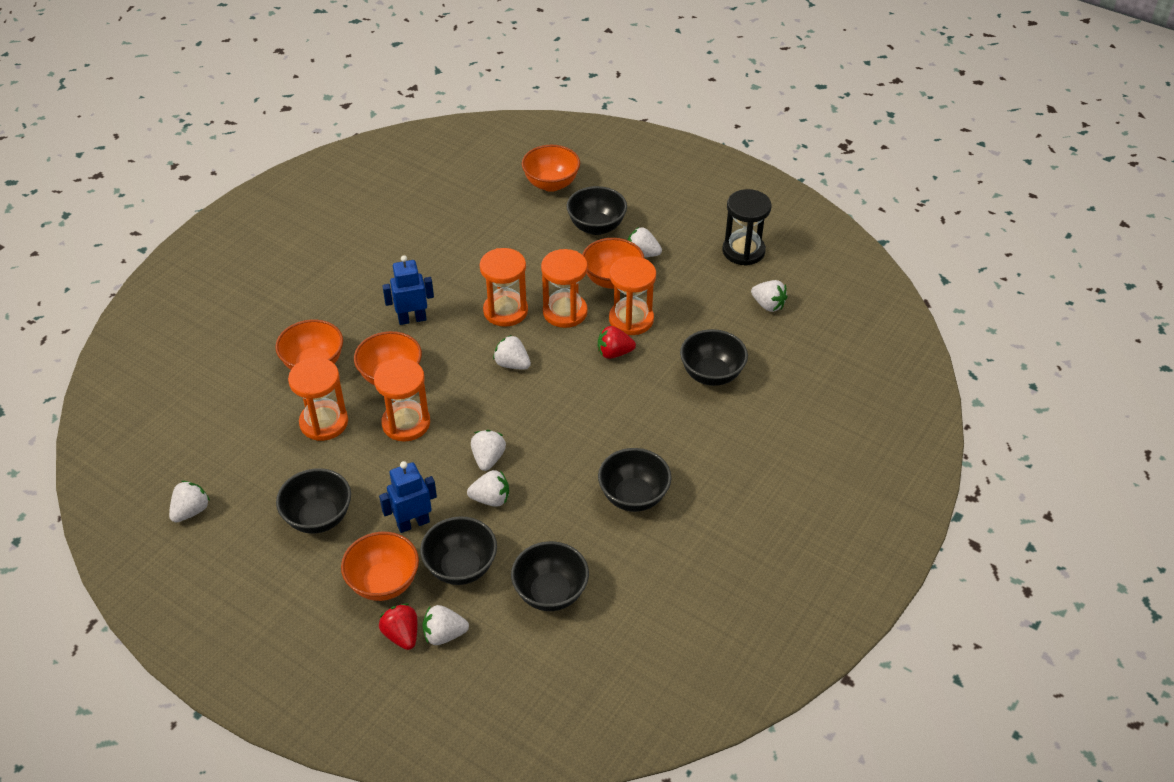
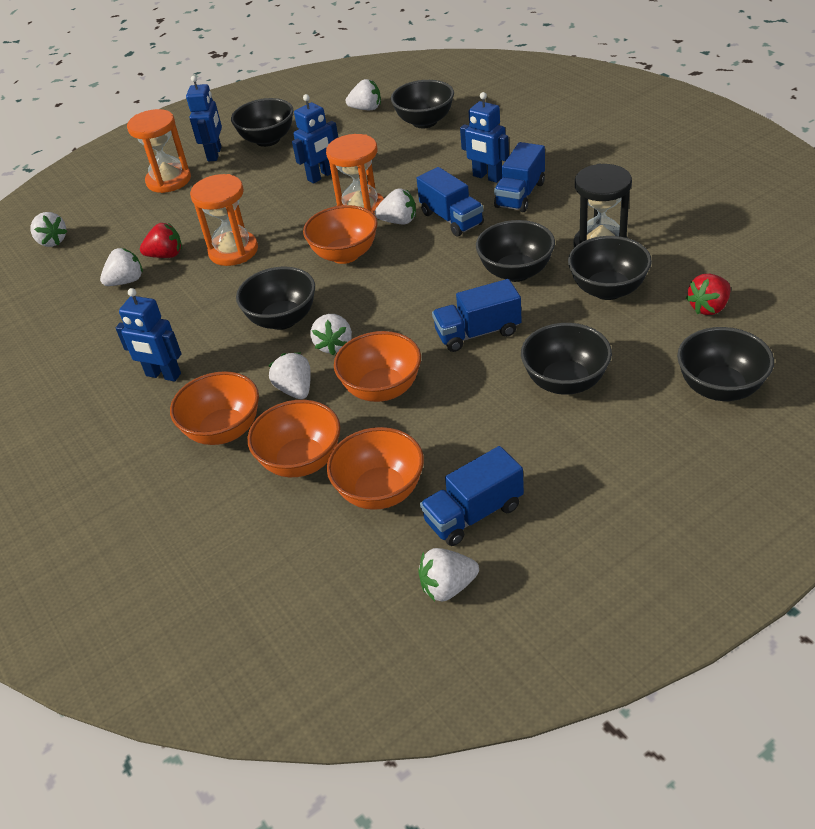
black bowl: 6 -> 7
blue robot: 2 -> 4
blue truck: 0 -> 4
orange hourglass: 5 -> 3

